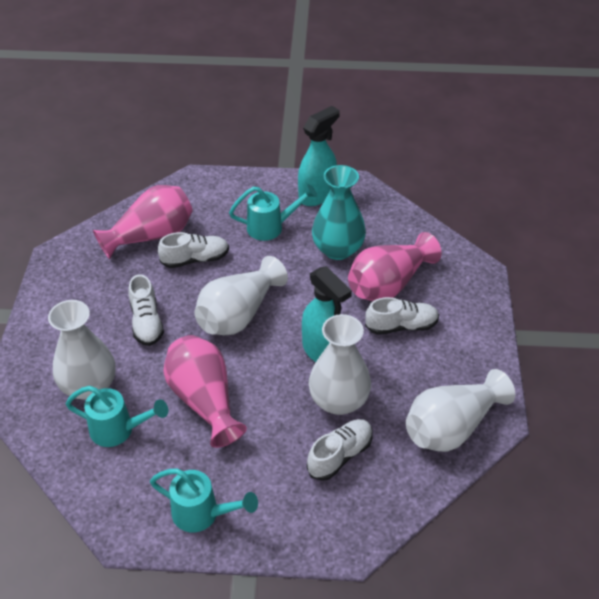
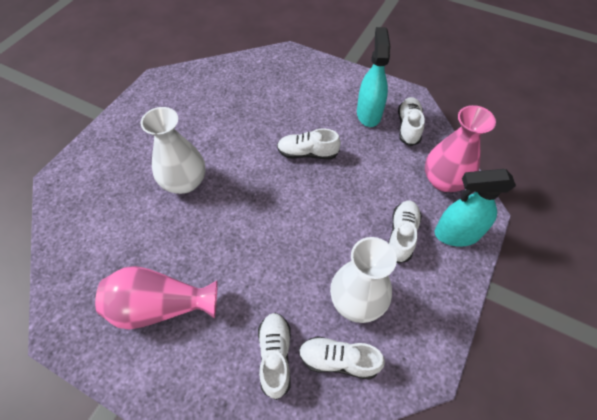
pink vase: 3 -> 2
turquoise vase: 1 -> 0
turquoise watering can: 3 -> 0
white shoe: 4 -> 5
white vase: 4 -> 2

